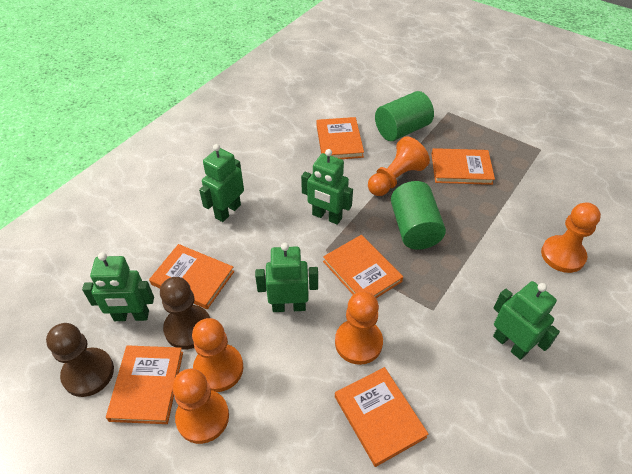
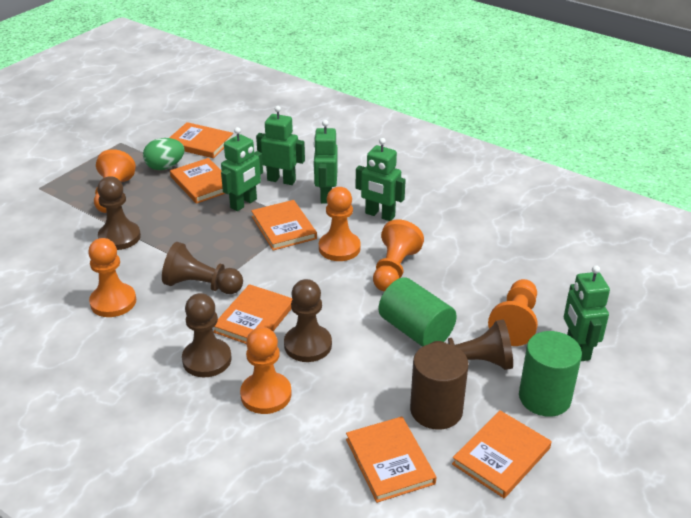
brown cylinder: 0 -> 1
brown pawn: 2 -> 5
green egg: 0 -> 1
orange pawn: 5 -> 6

